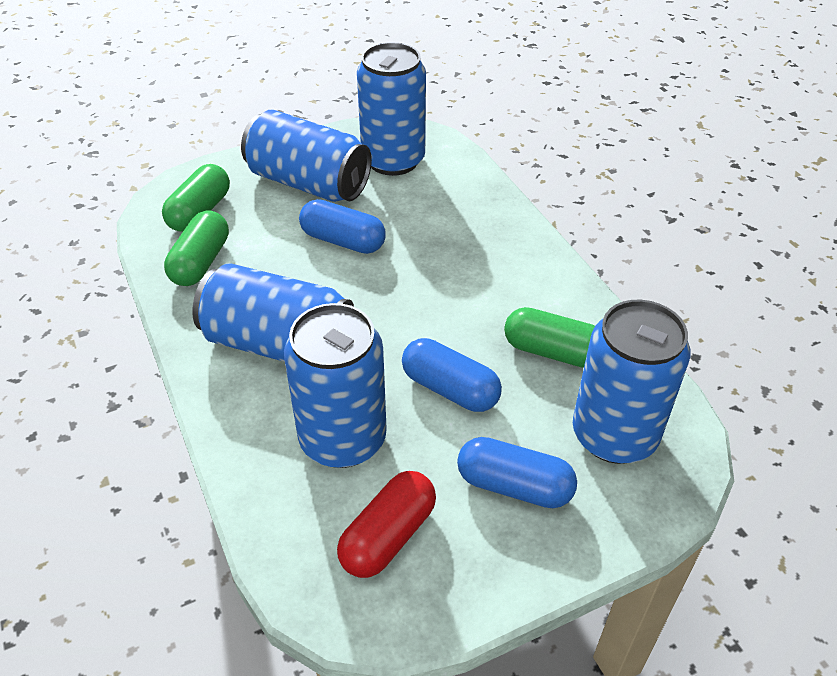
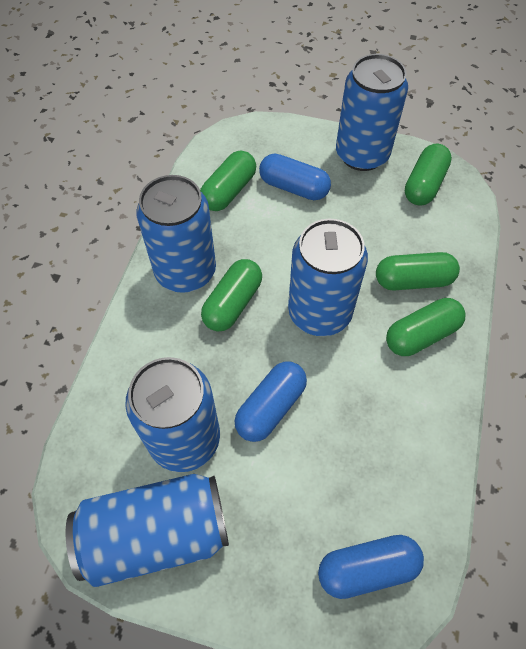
green capsule: 3 -> 5
red capsule: 1 -> 0

